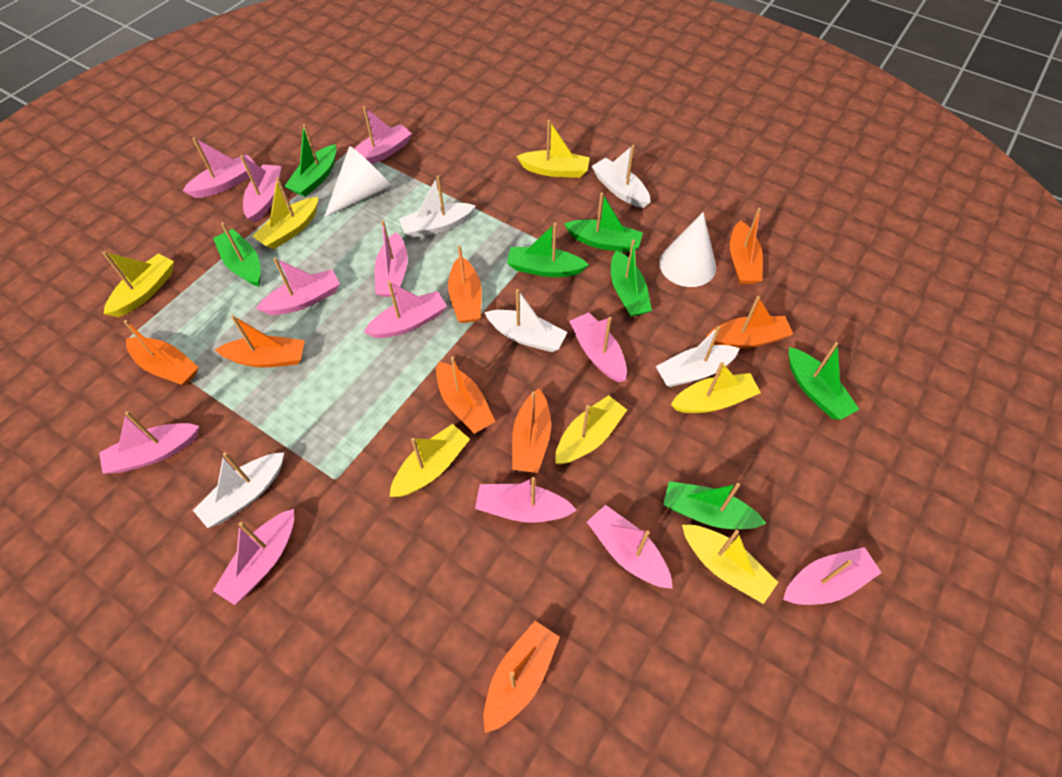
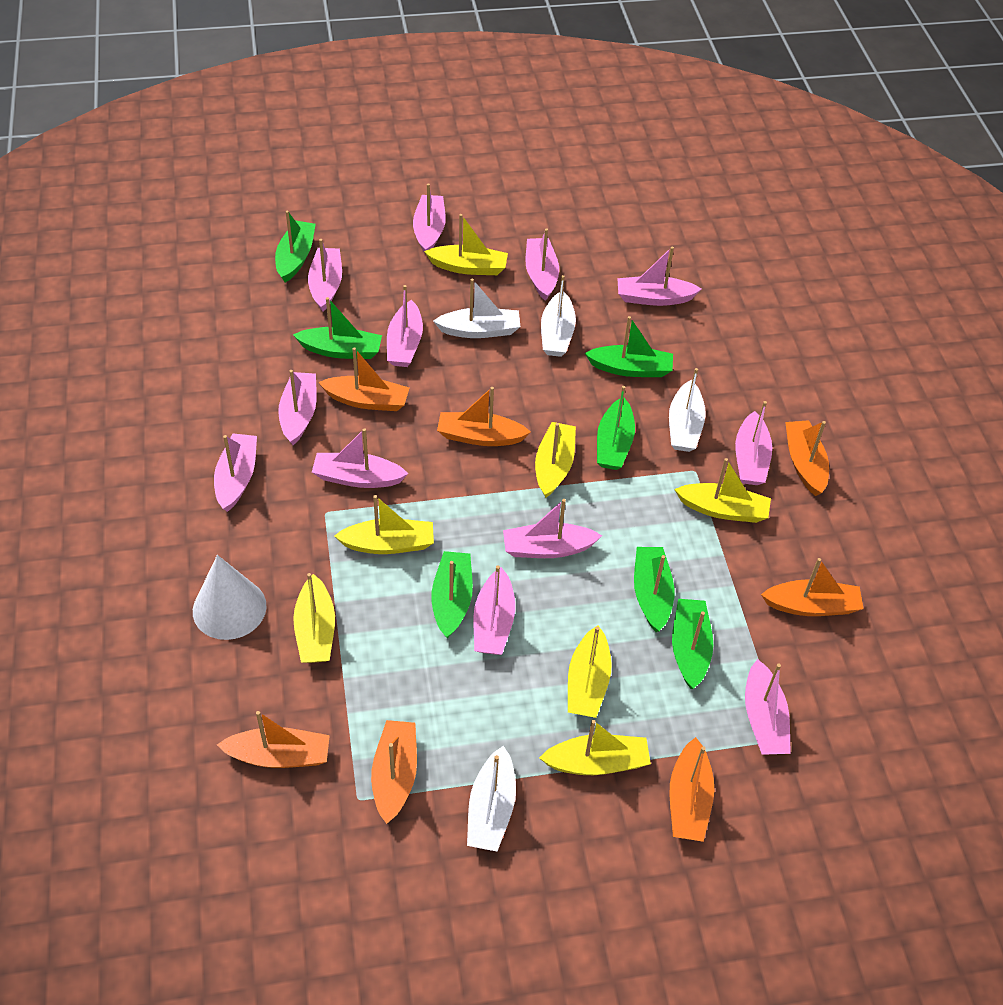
orange boat: 8 -> 7
white boat: 5 -> 4
white cone: 2 -> 1

